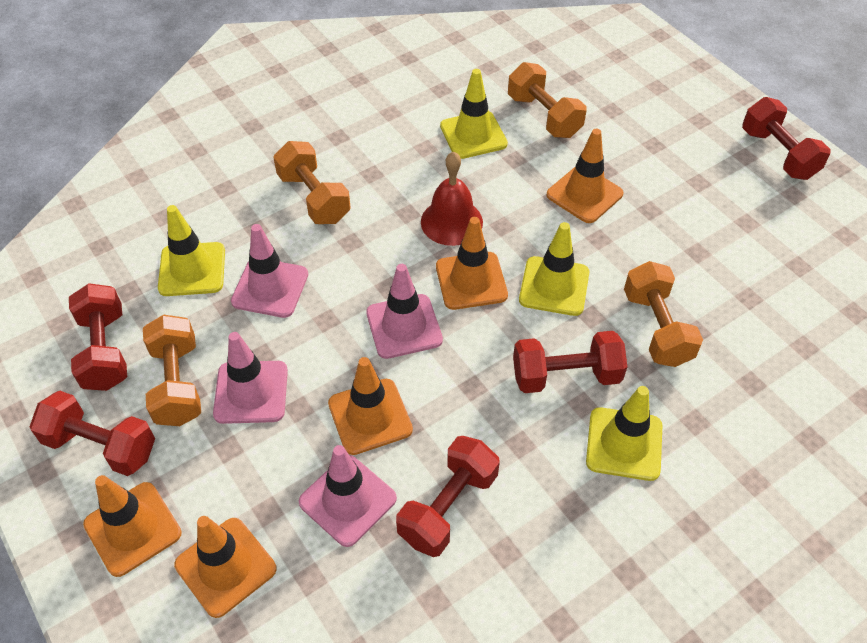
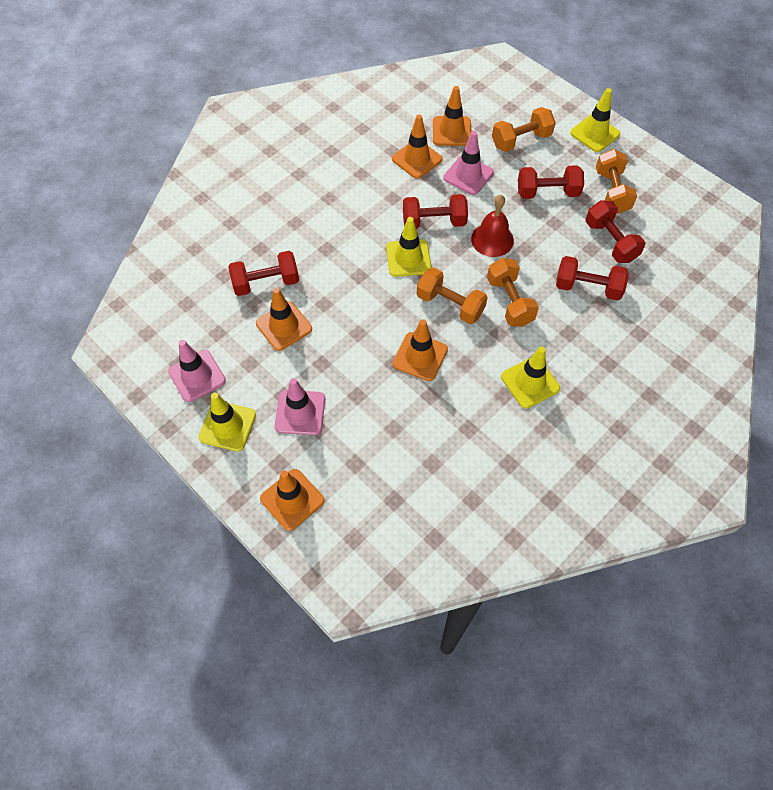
pink traffic cone: 4 -> 3

